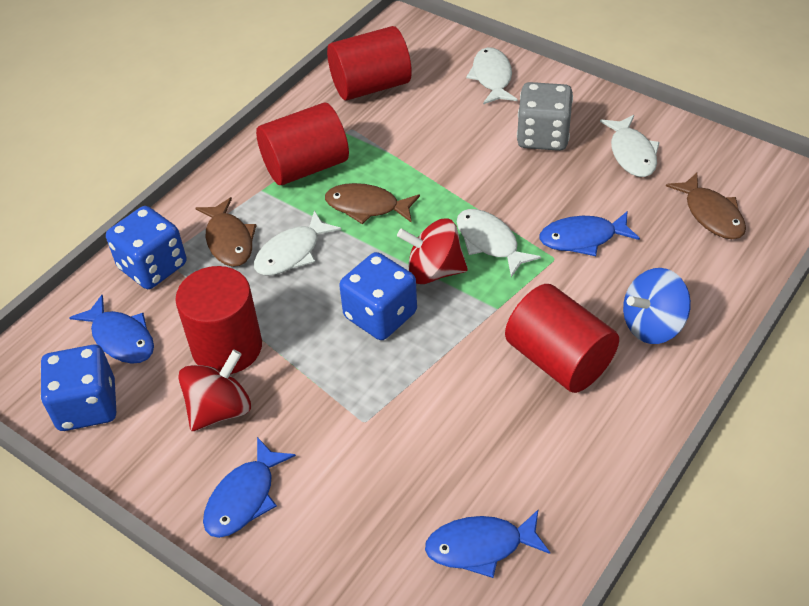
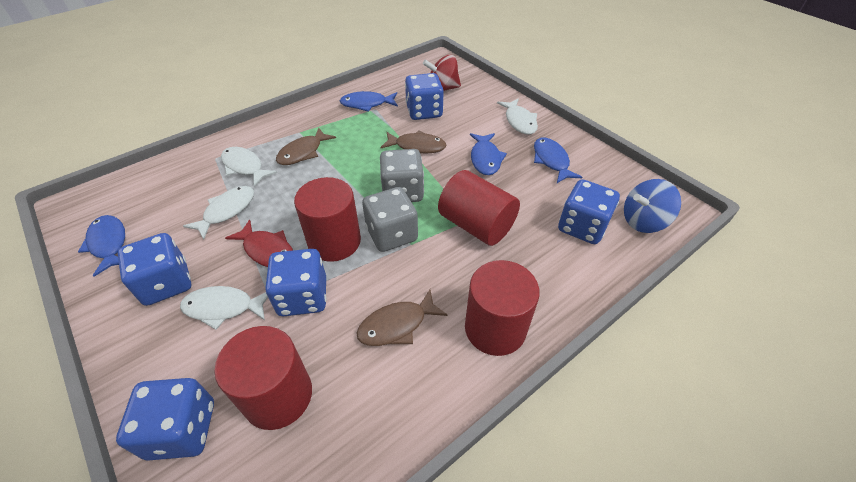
blue dice: 3 -> 5
grey dice: 1 -> 2
red fish: 0 -> 1
red spinning top: 2 -> 1

